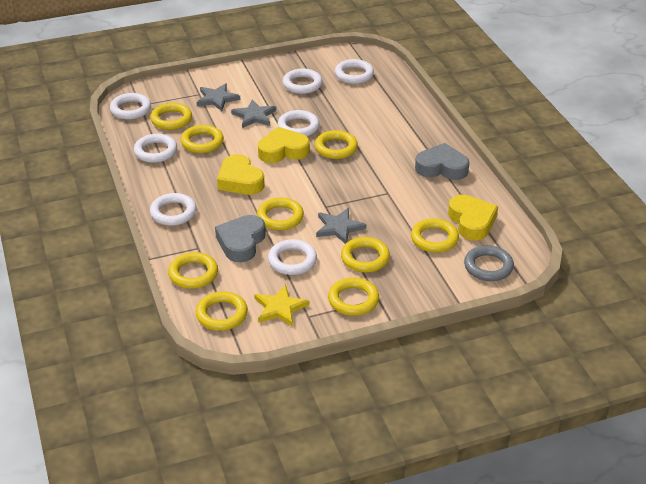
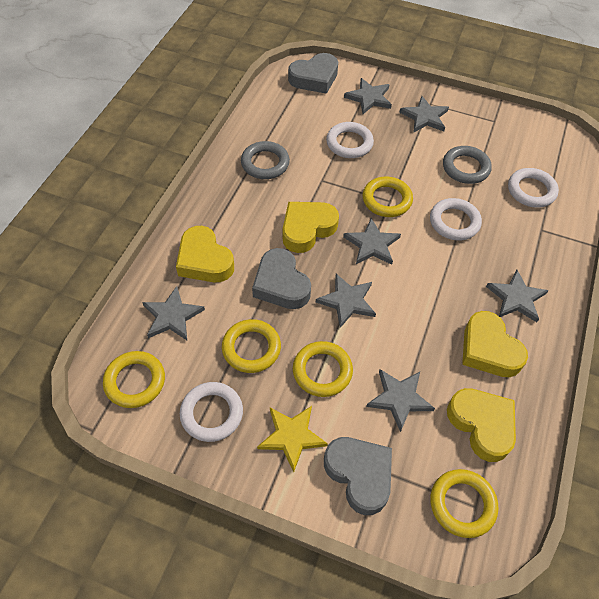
grey heart: 2 -> 3
grey ring: 1 -> 2
grey star: 3 -> 7
white ring: 7 -> 4
yellow heart: 3 -> 4
yellow ring: 9 -> 5

